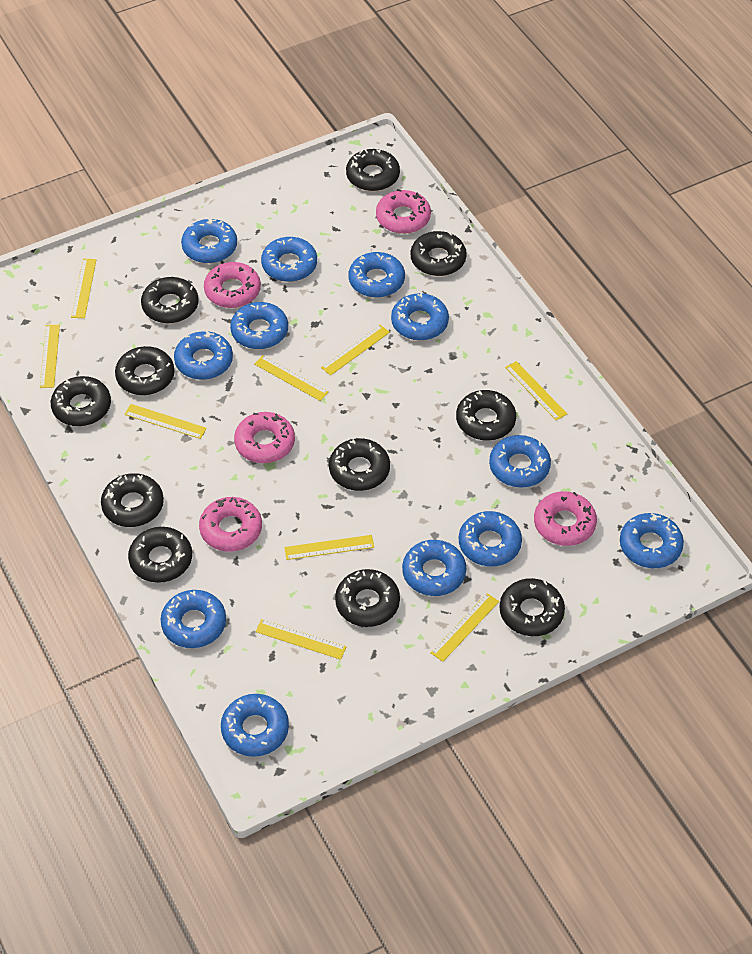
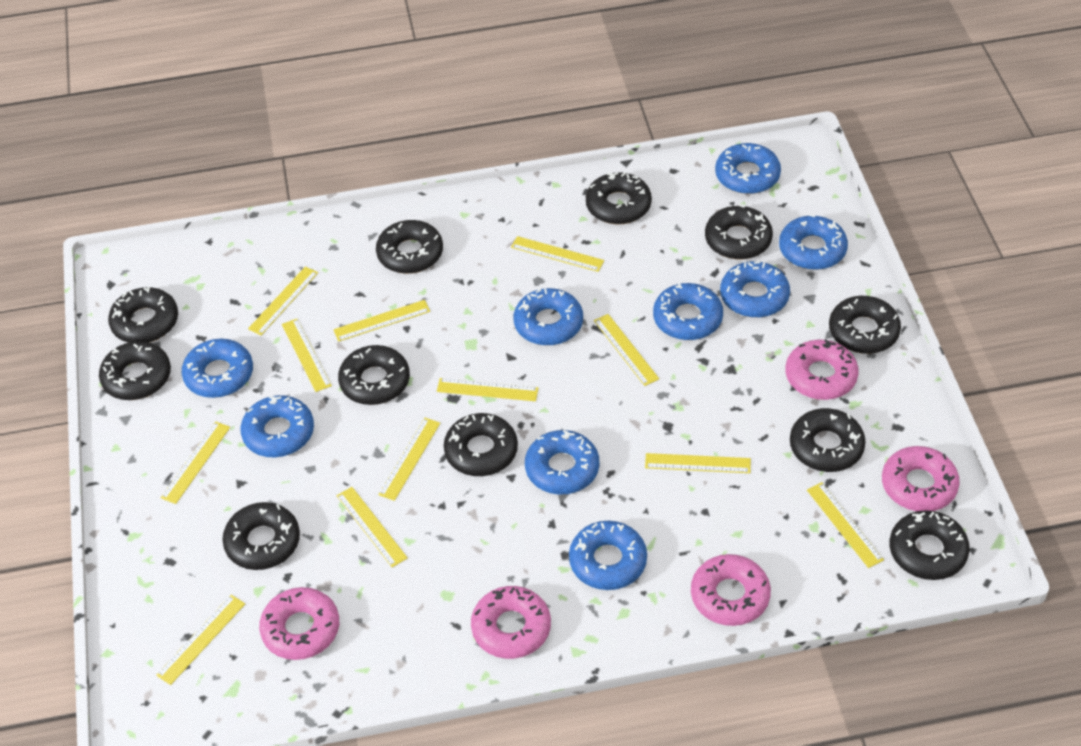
blue donut: 12 -> 9
yellow ruler: 9 -> 12

